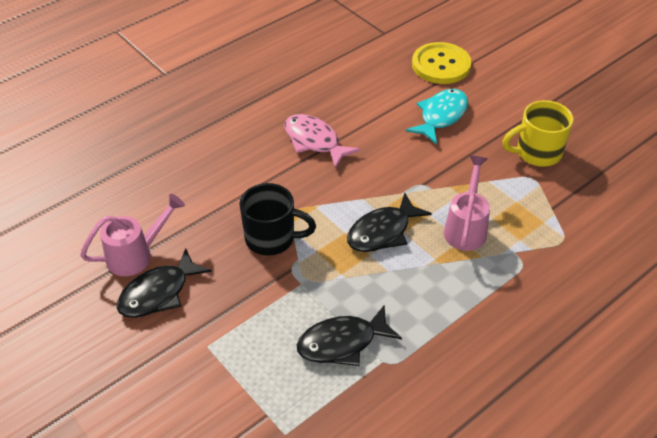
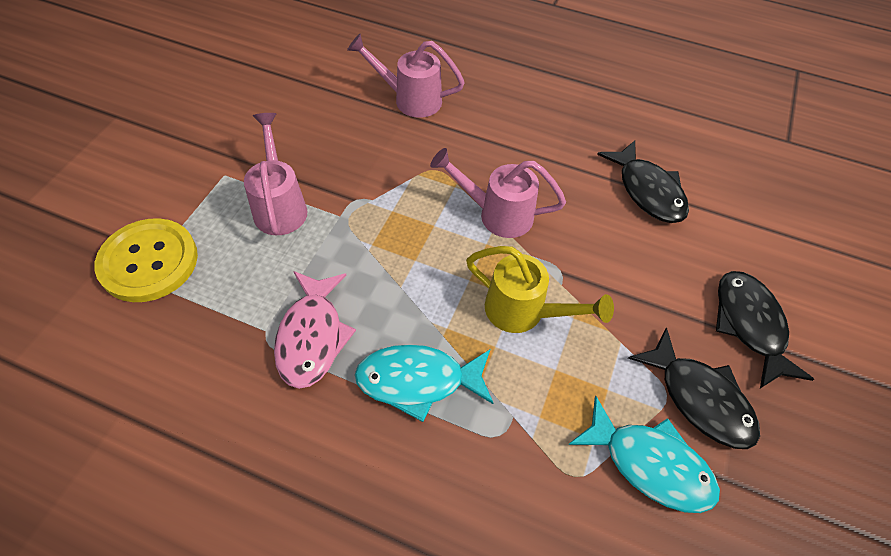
black mug: 1 -> 0
pink watering can: 2 -> 3
turquoise fish: 1 -> 2
yellow mug: 1 -> 0
yellow watering can: 0 -> 1

